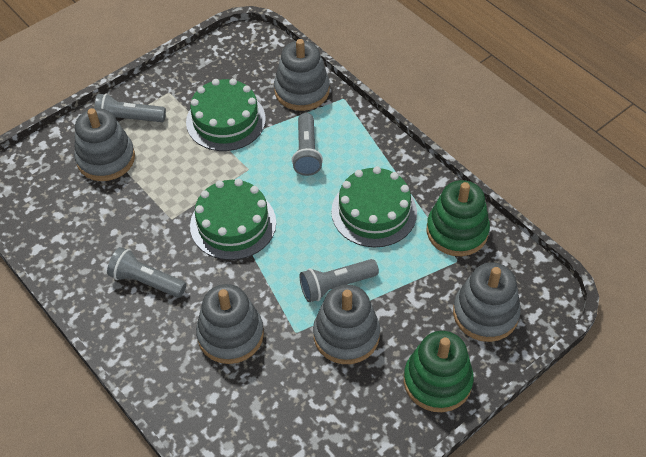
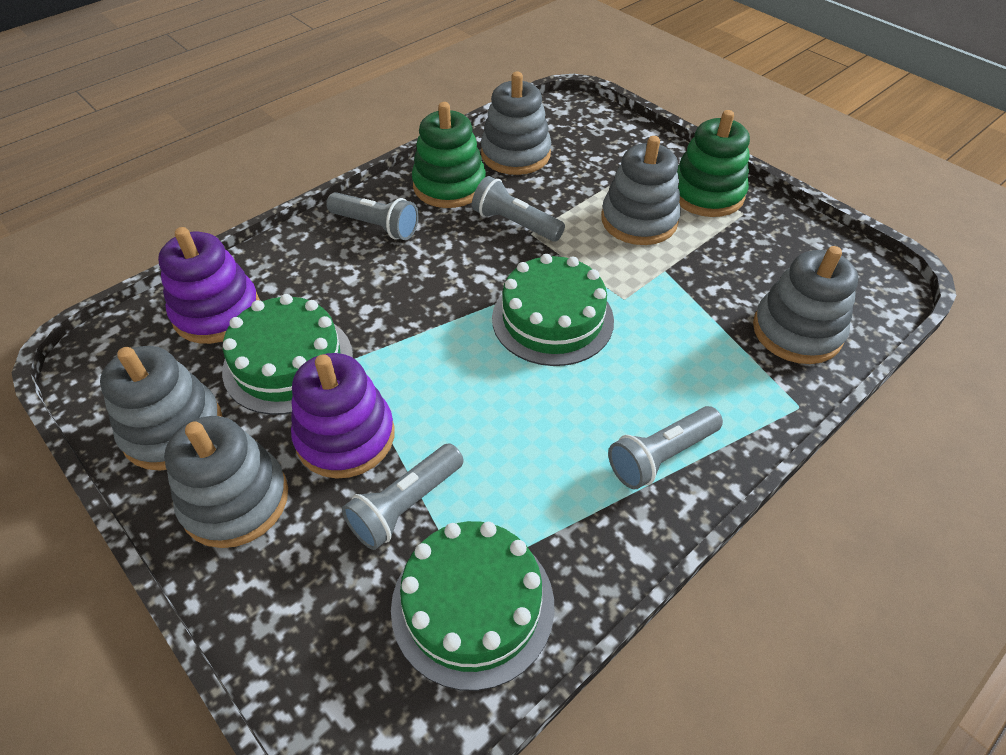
purple stacking toy: 0 -> 2

